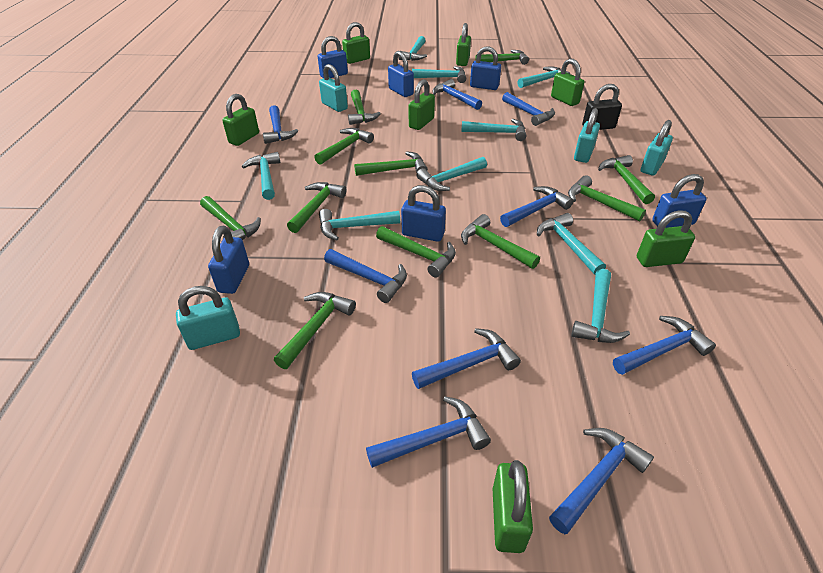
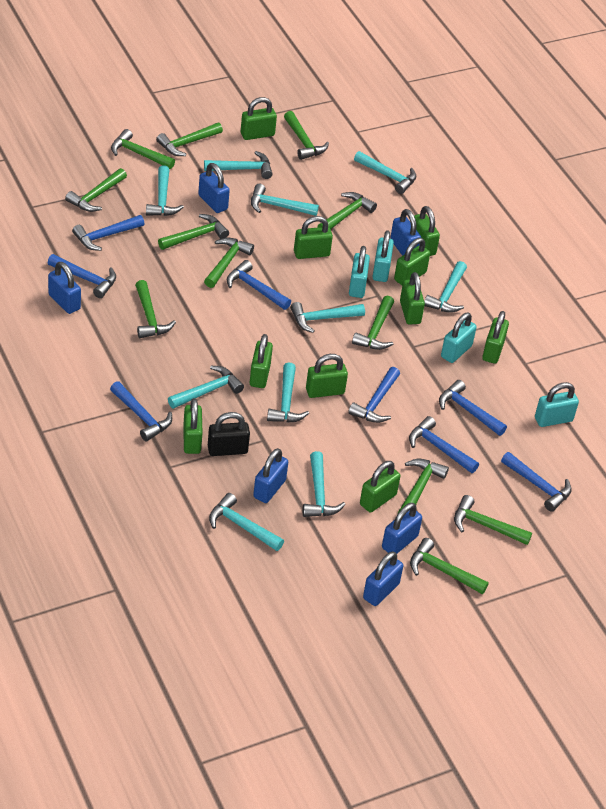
blue hammer: 9 -> 8
green hammer: 11 -> 12
green padlock: 7 -> 10
turquoise hammer: 9 -> 10

